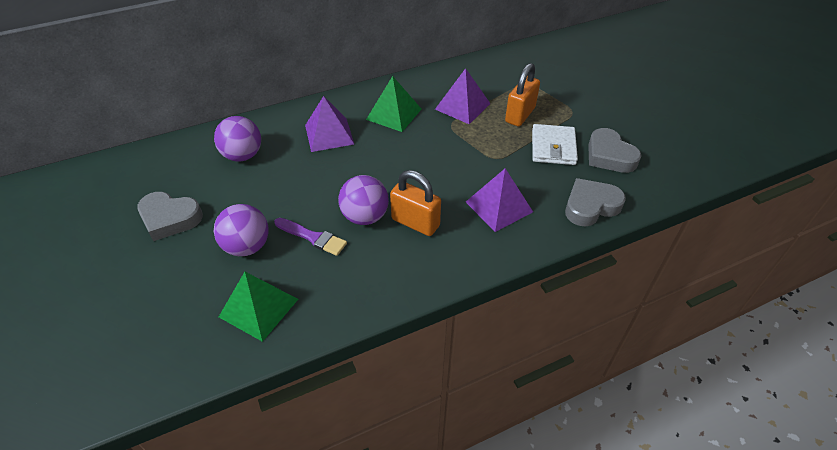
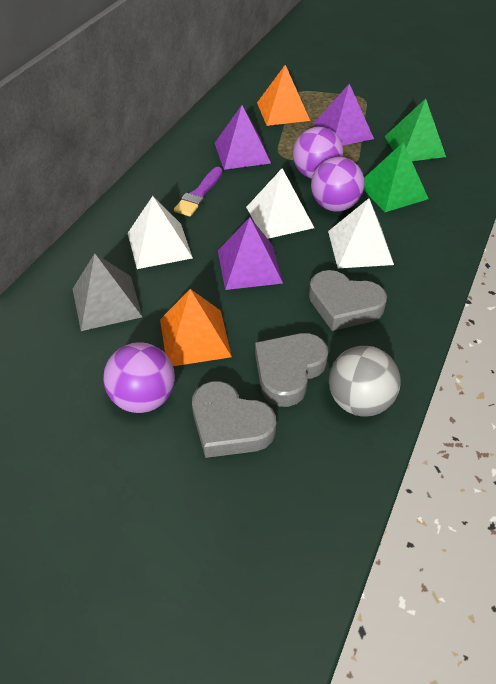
grey ball: 0 -> 1
grey pyramid: 0 -> 1
orange padlock: 2 -> 0
orange pyramid: 0 -> 2
white pyramid: 0 -> 3
white wallet: 1 -> 0

